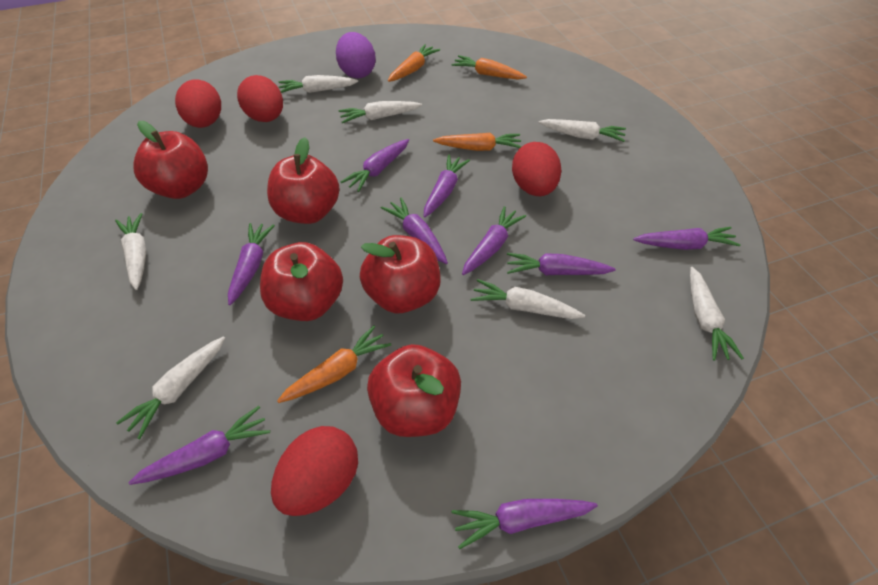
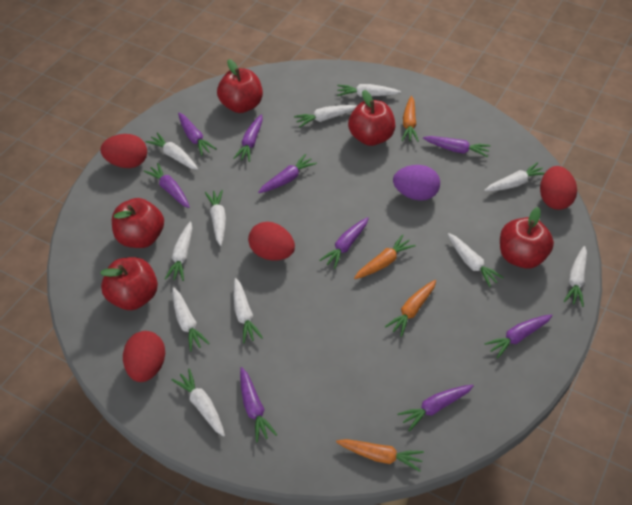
white carrot: 7 -> 11

